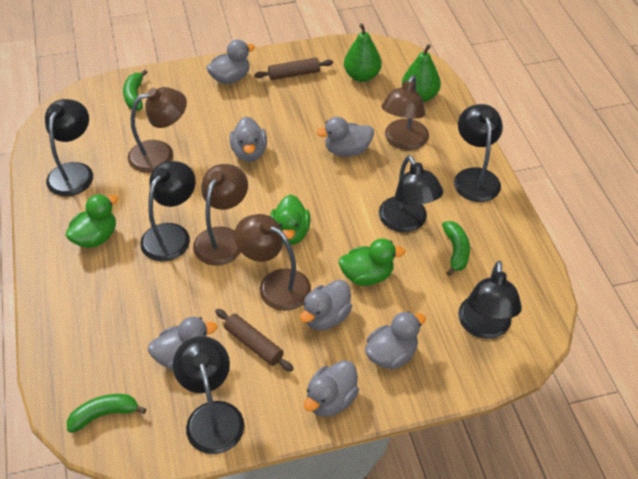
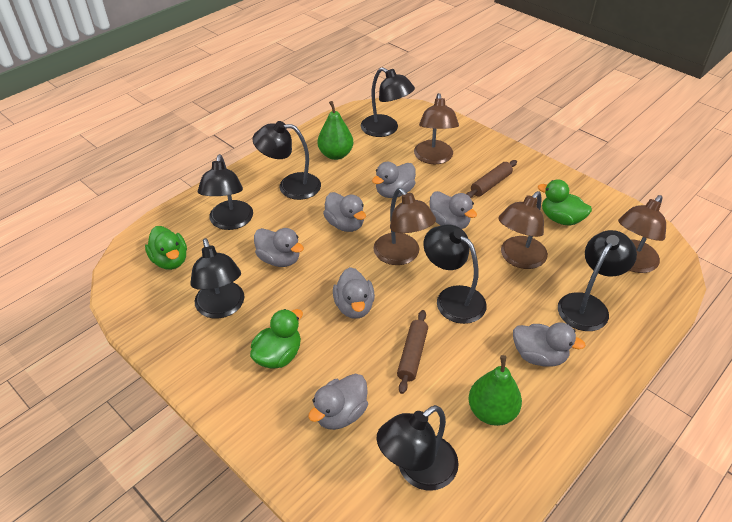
black lamp: 6 -> 7
green banana: 3 -> 0

